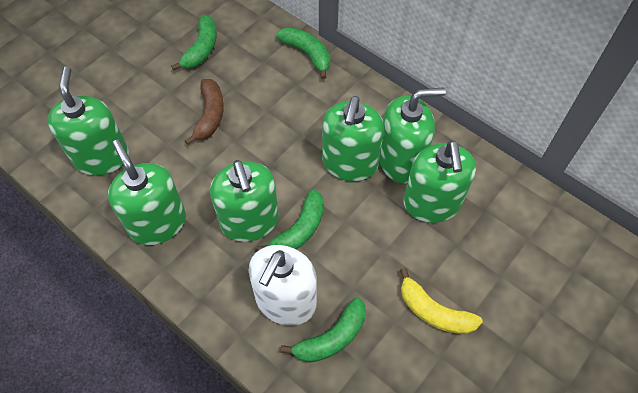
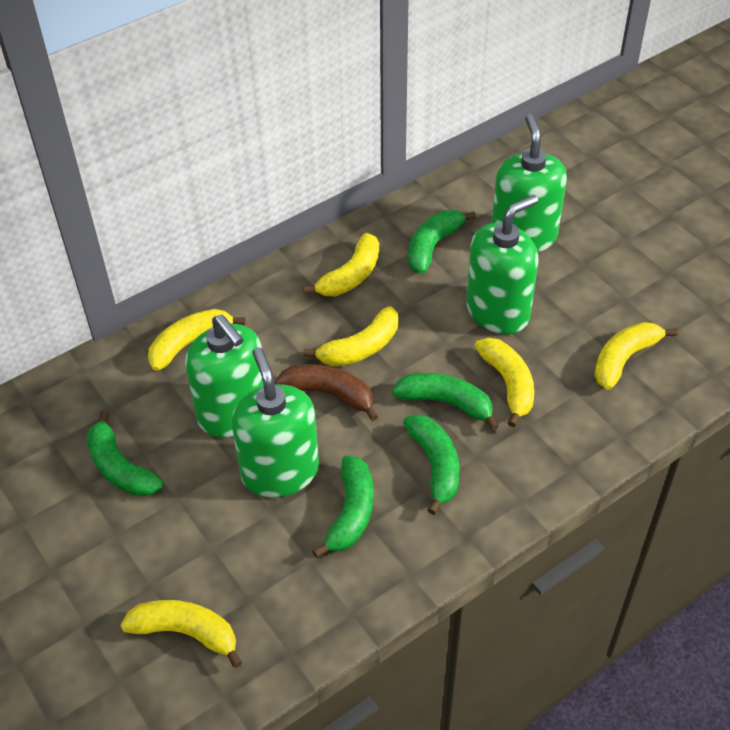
green banana: 4 -> 5
green soap dispenser: 6 -> 4
white soap dispenser: 1 -> 0
yellow banana: 1 -> 6

